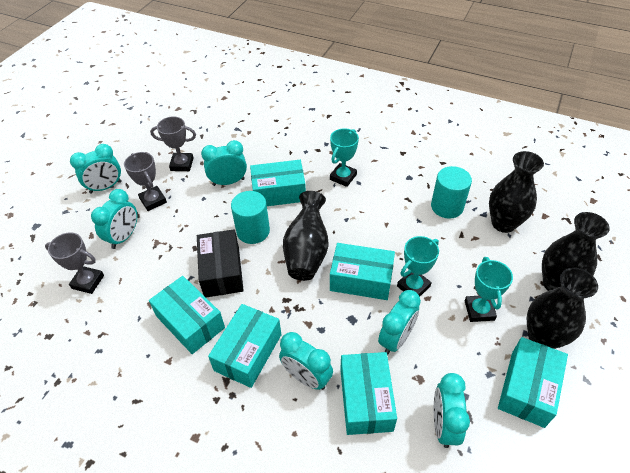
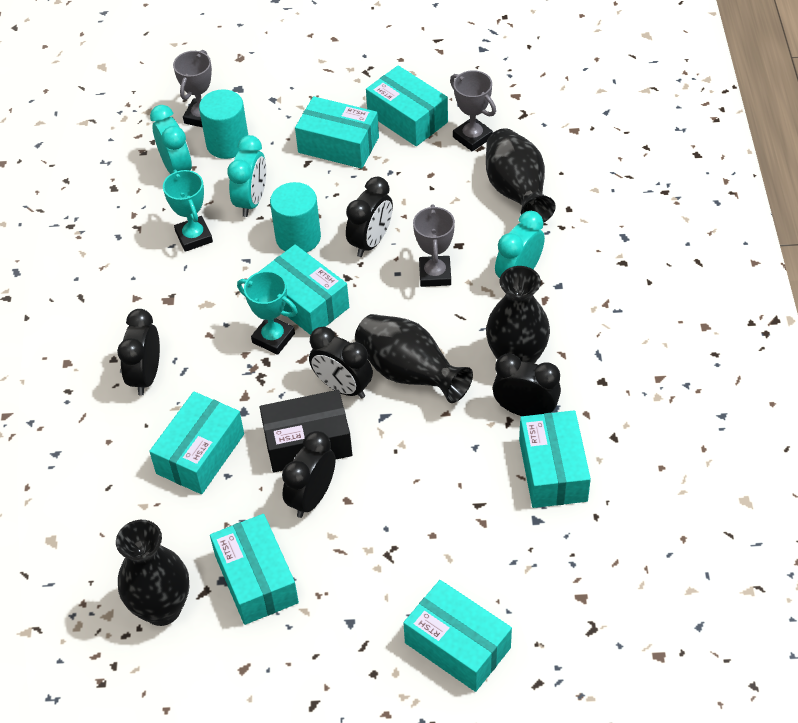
black clock: 0 -> 5
turquoise box: 6 -> 7
turquoise clock: 6 -> 3
turquoise trophy: 3 -> 2

